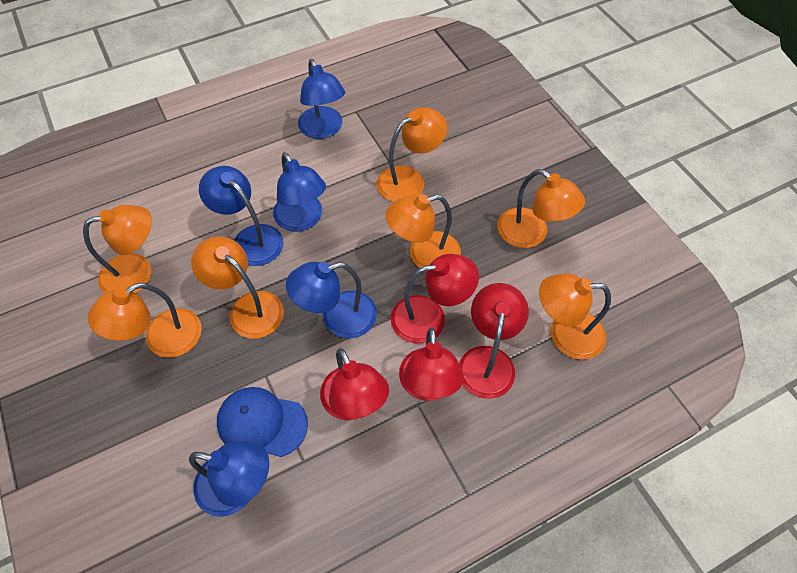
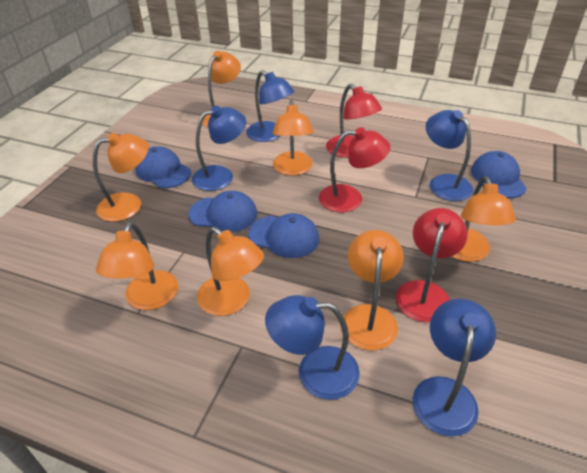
blue cap: 1 -> 4
red lamp: 4 -> 3

